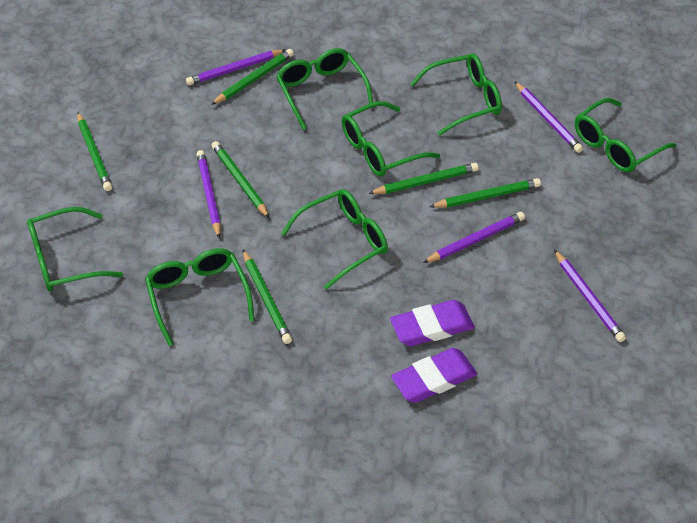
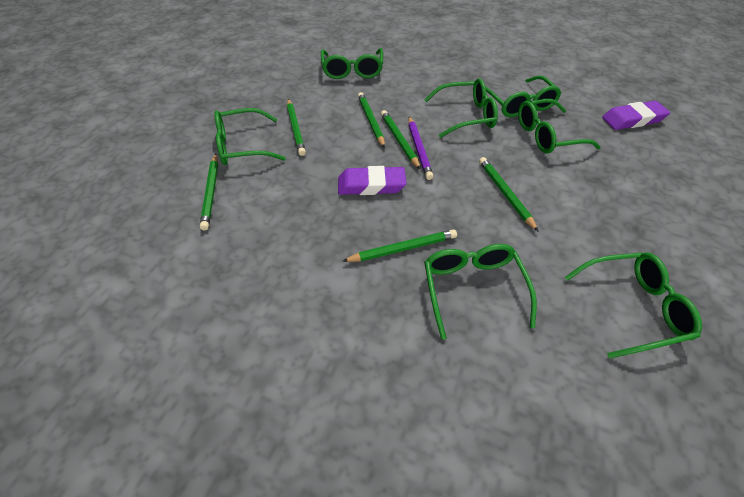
purple pencil: 5 -> 1

